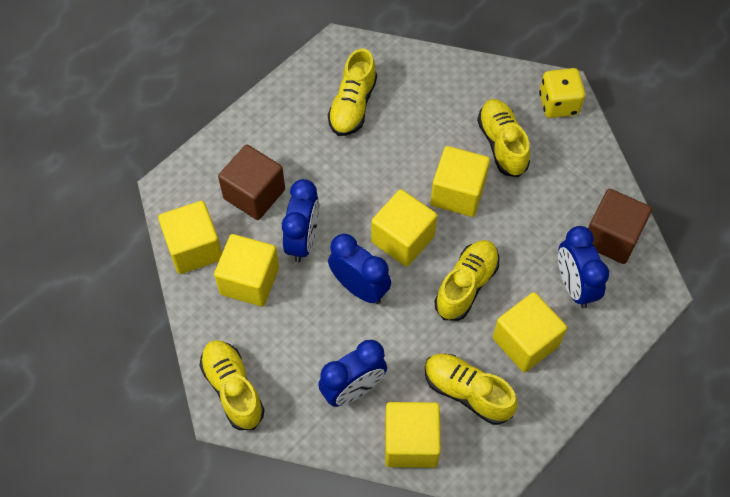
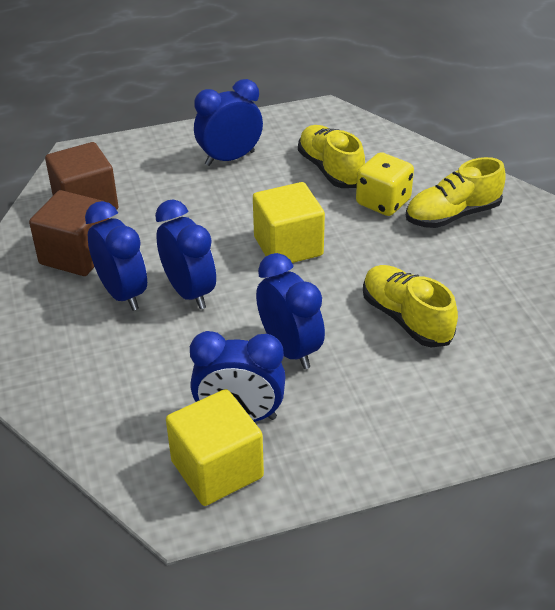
blue clock: 4 -> 5
yellow cube: 6 -> 2
yellow shoe: 5 -> 3

